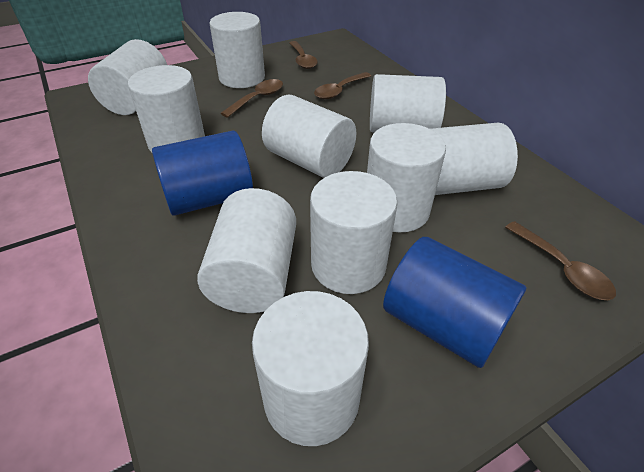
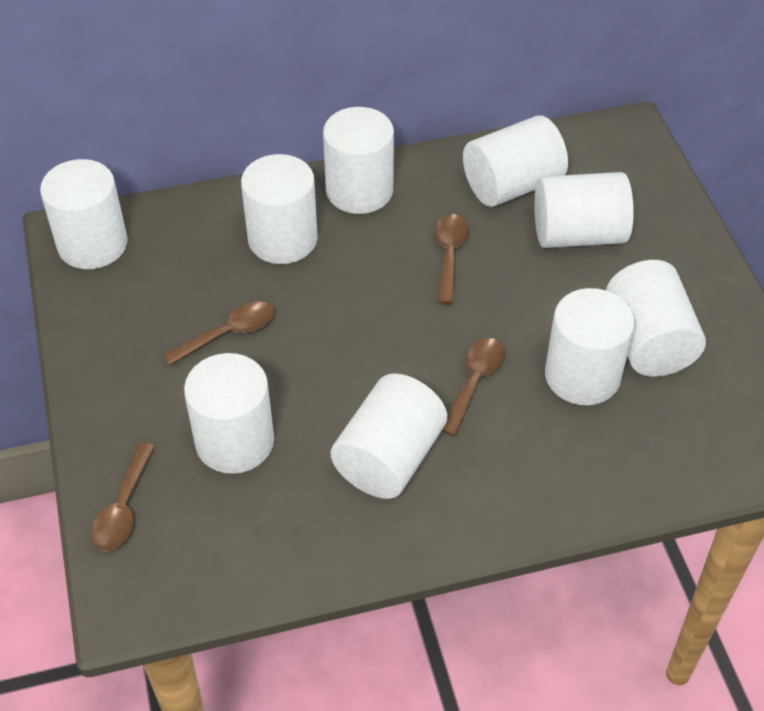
blue cylinder: 2 -> 0
white cylinder: 10 -> 9

